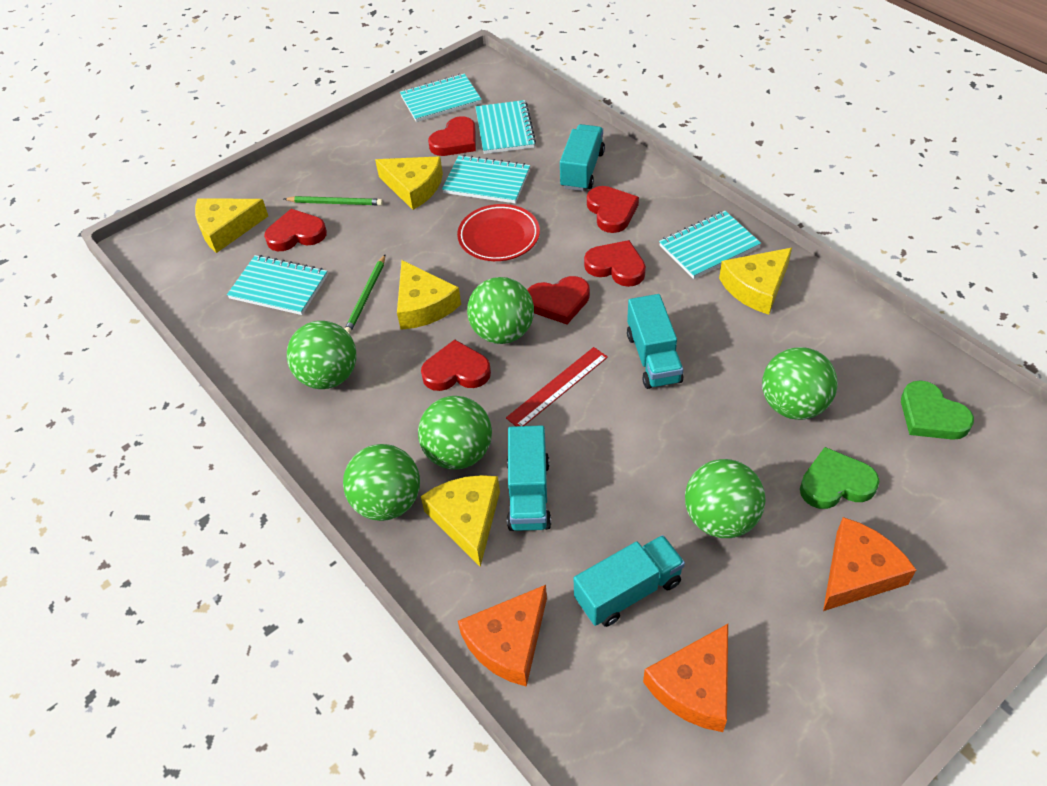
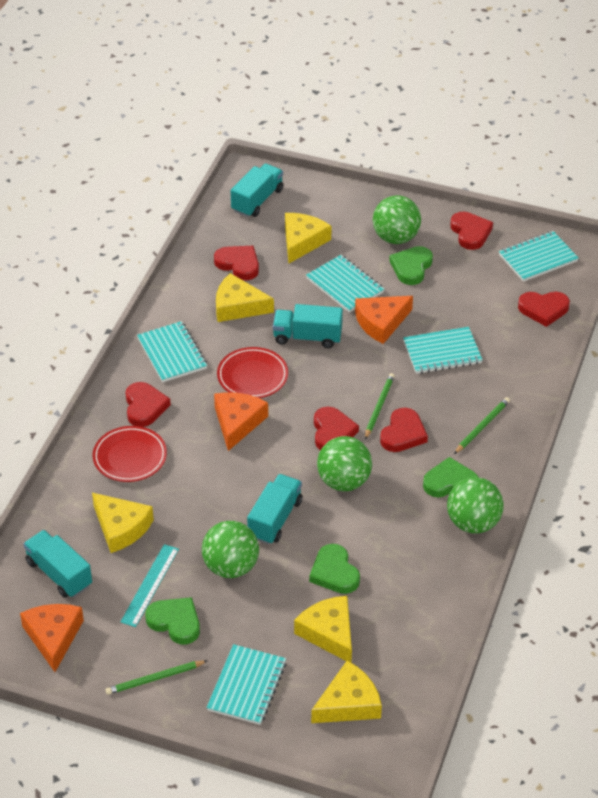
green ball: 6 -> 4
green heart: 2 -> 4
green pencil: 2 -> 3
red plate: 1 -> 2
red ruler: 1 -> 0
turquoise ruler: 0 -> 1

